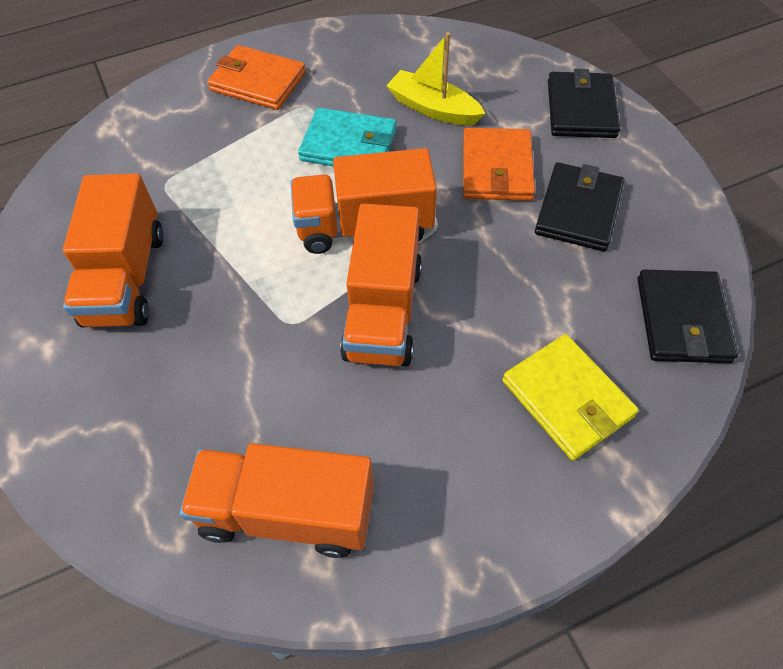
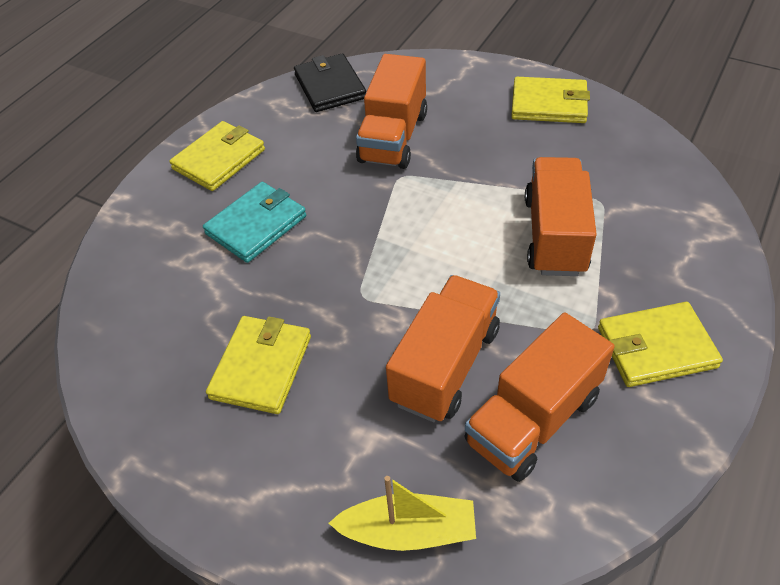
black wallet: 3 -> 1
orange wallet: 2 -> 0
yellow wallet: 1 -> 4

